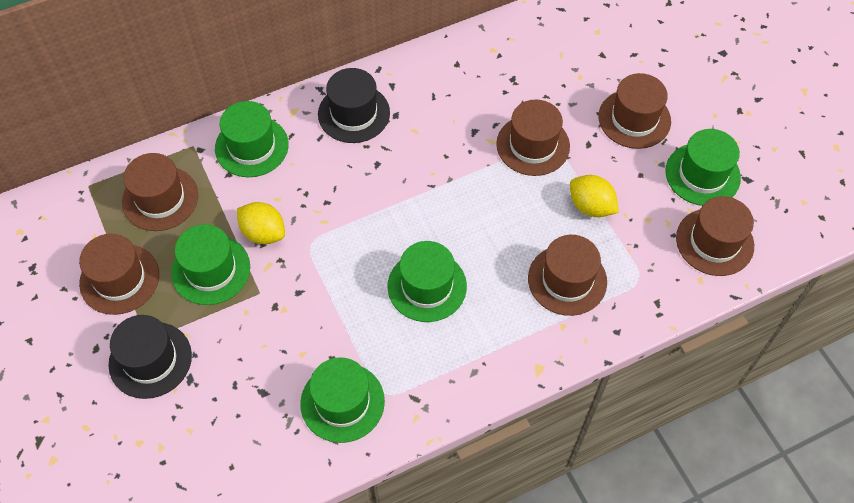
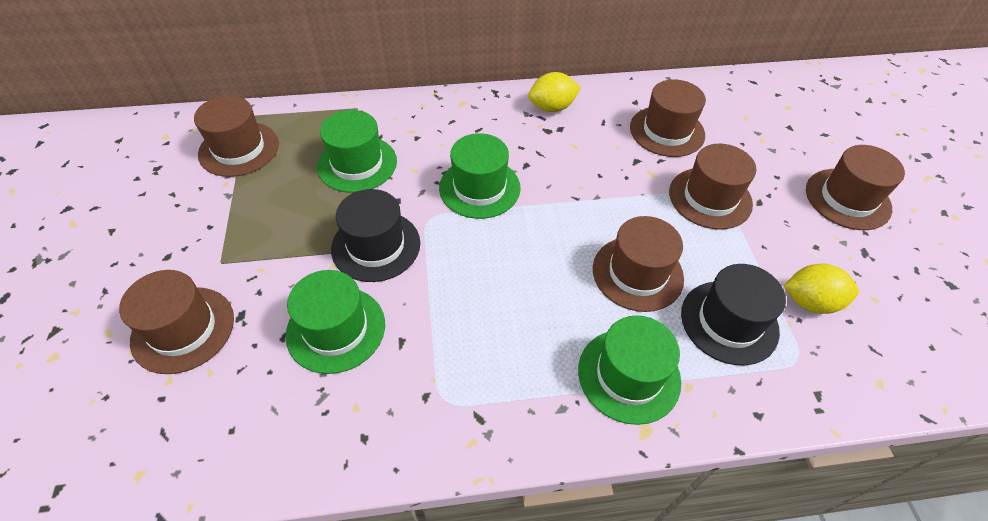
green hat: 5 -> 4

